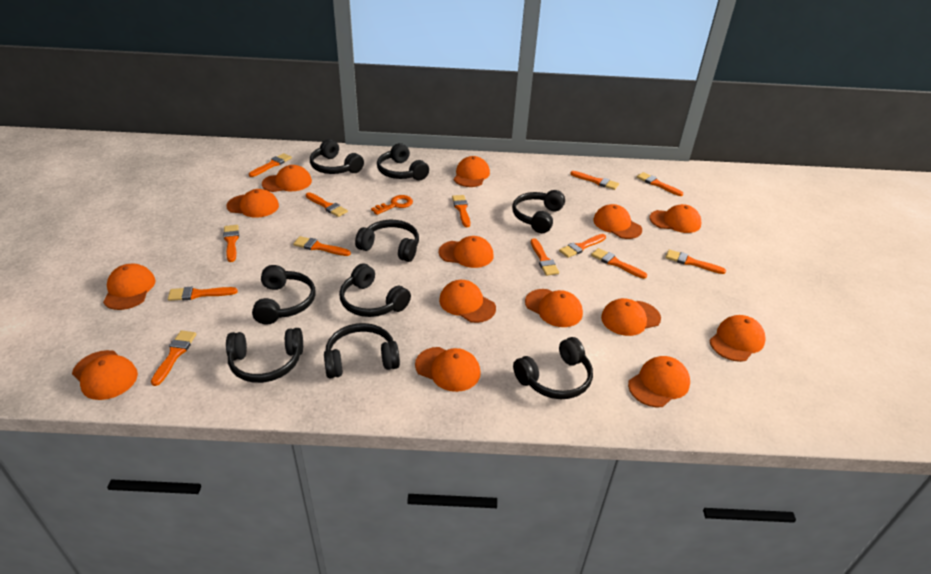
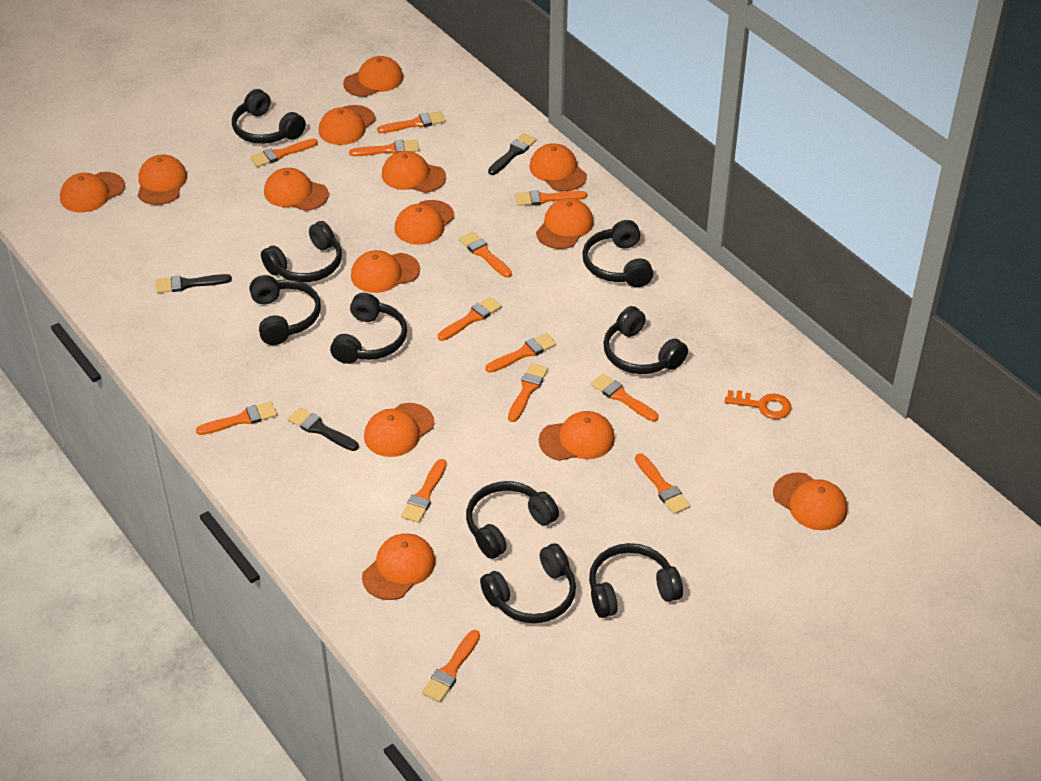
black brush: 0 -> 3

